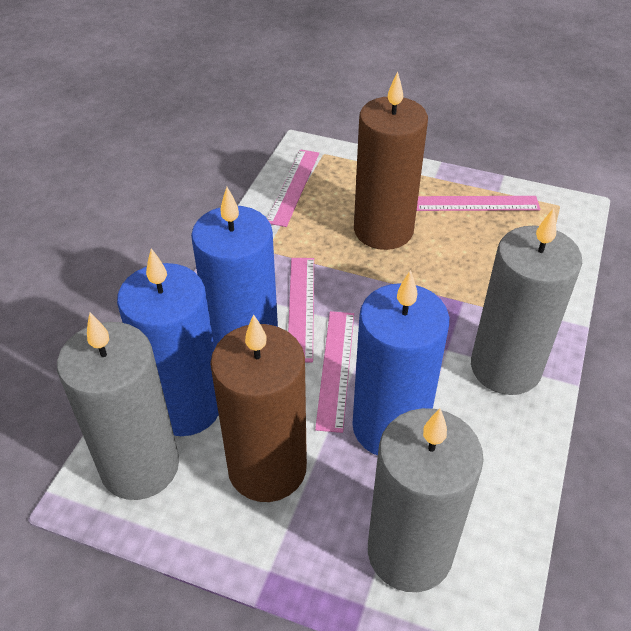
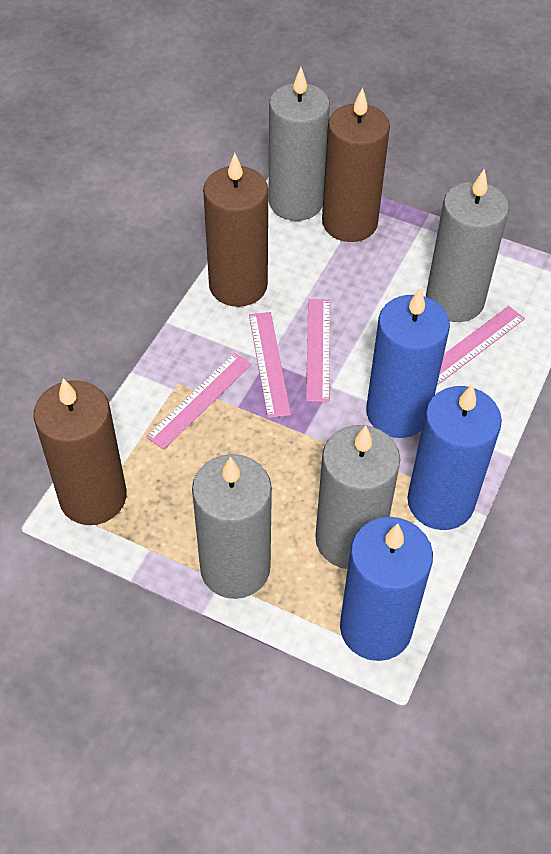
brown candle: 2 -> 3
grey candle: 3 -> 4

